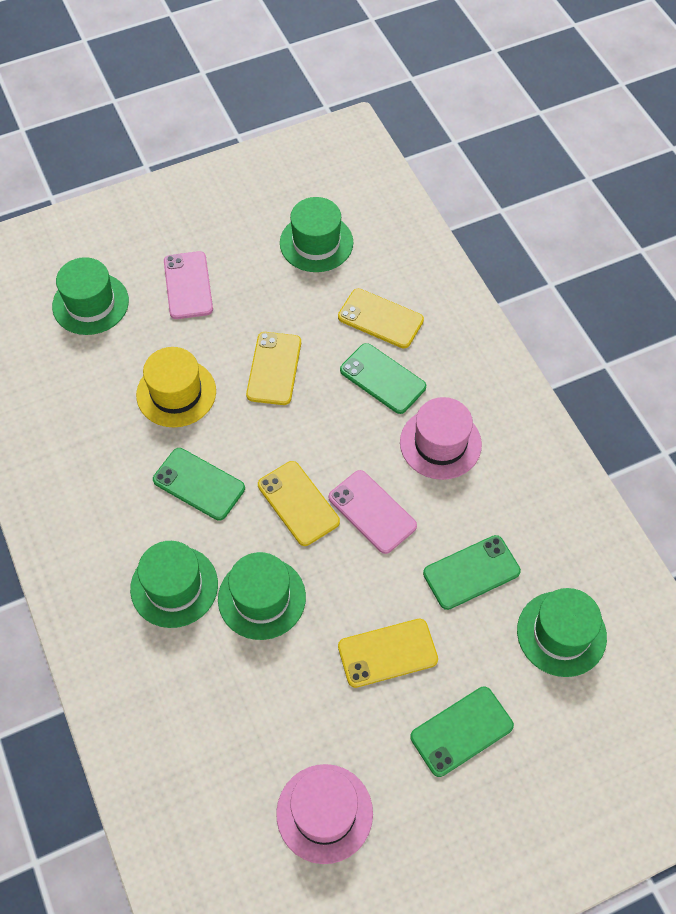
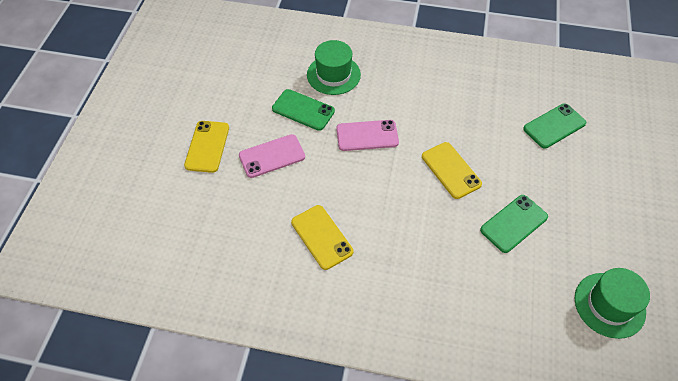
green hat: 5 -> 2
green phone: 4 -> 3
pink hat: 2 -> 0
yellow hat: 1 -> 0
yellow phone: 4 -> 3

